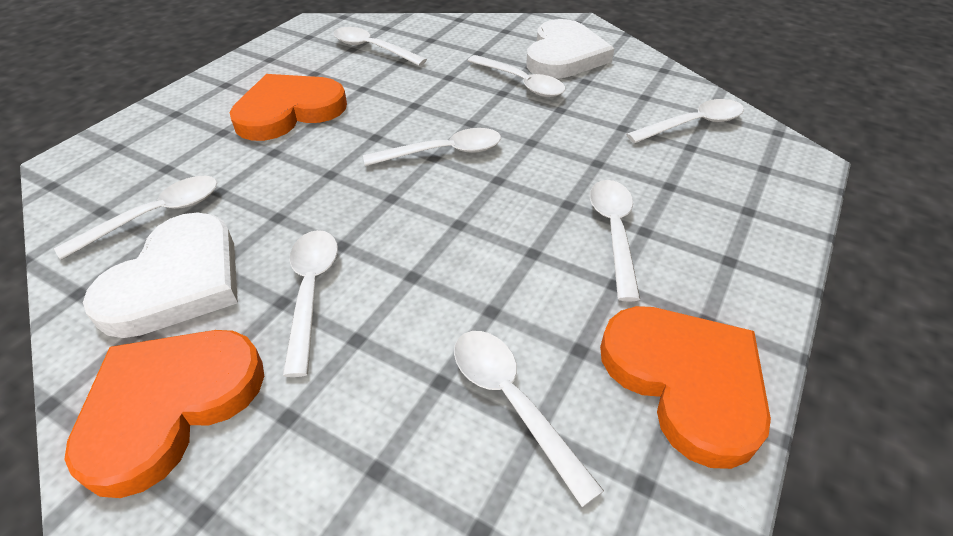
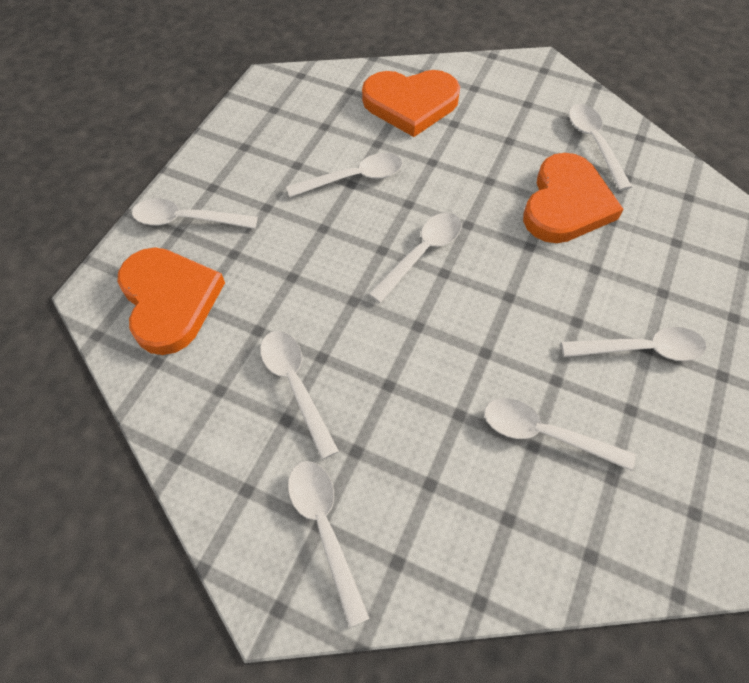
white heart: 2 -> 0

